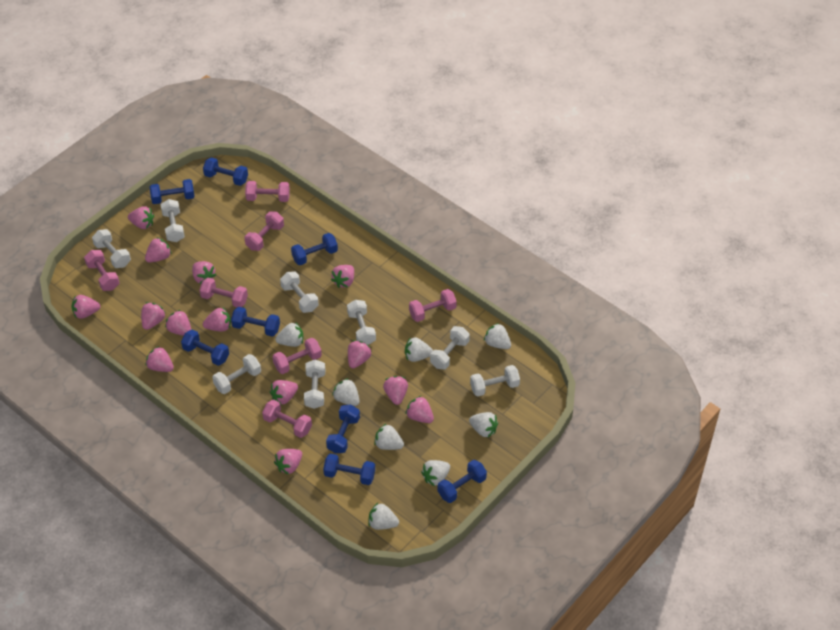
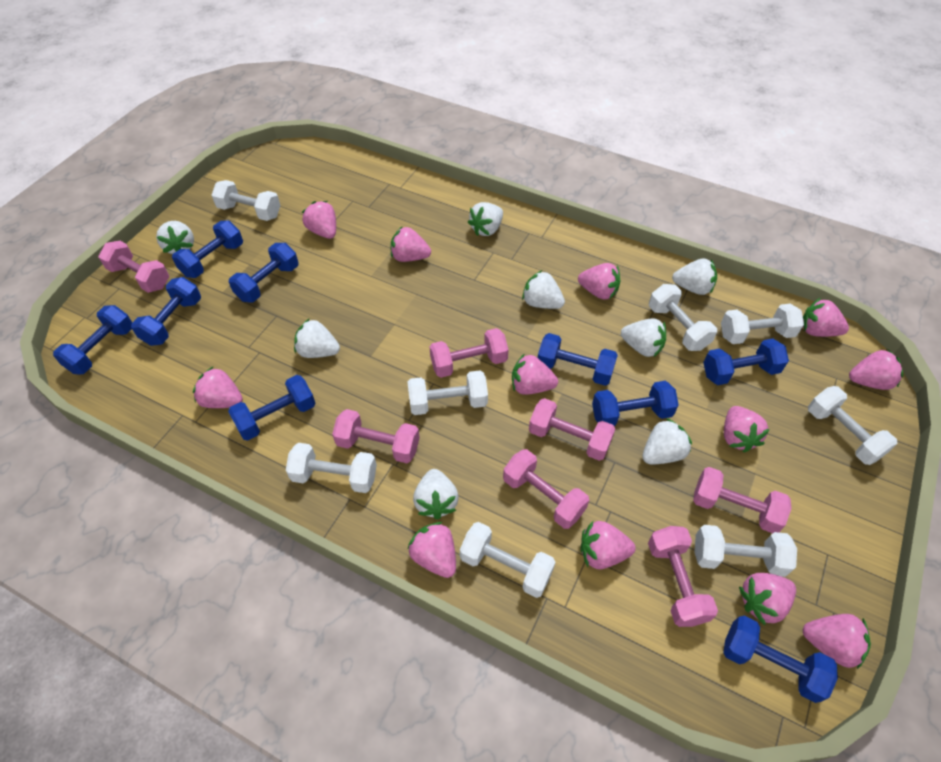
blue dumbbell: 8 -> 9
pink strawberry: 14 -> 12

